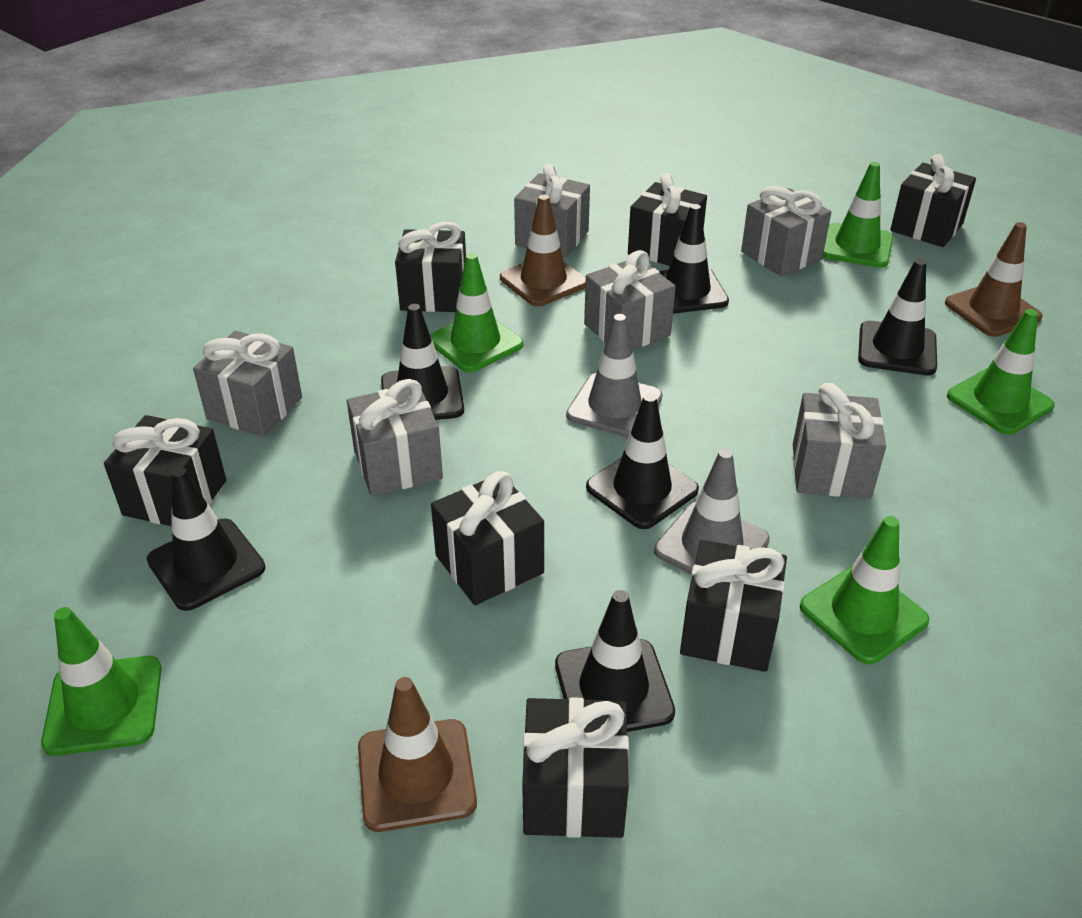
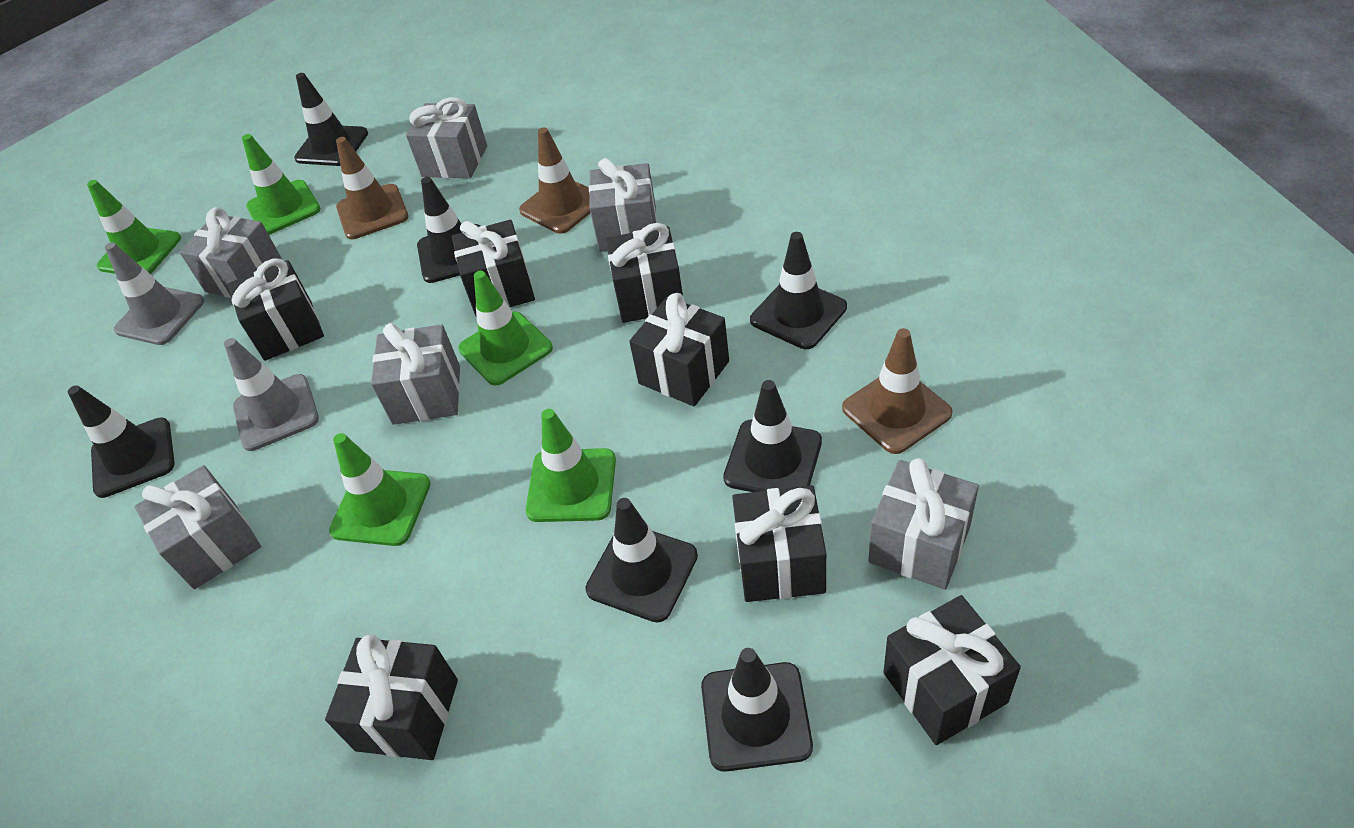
black traffic cone: 6 -> 7

